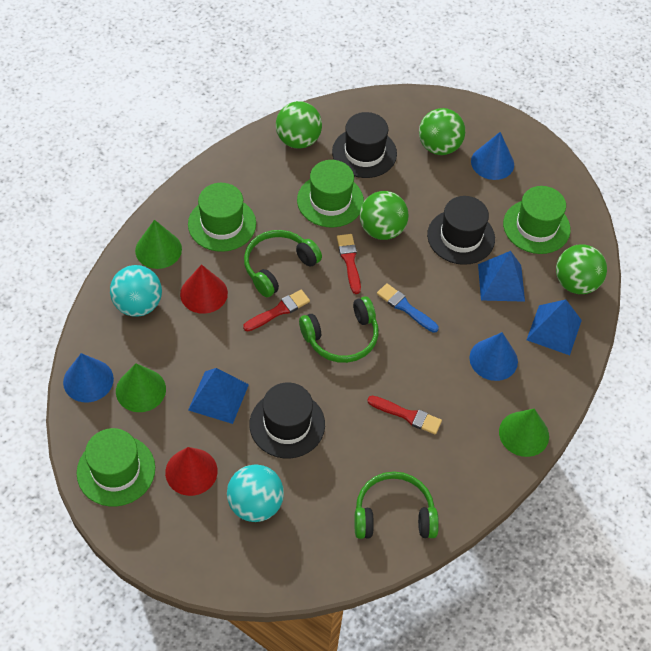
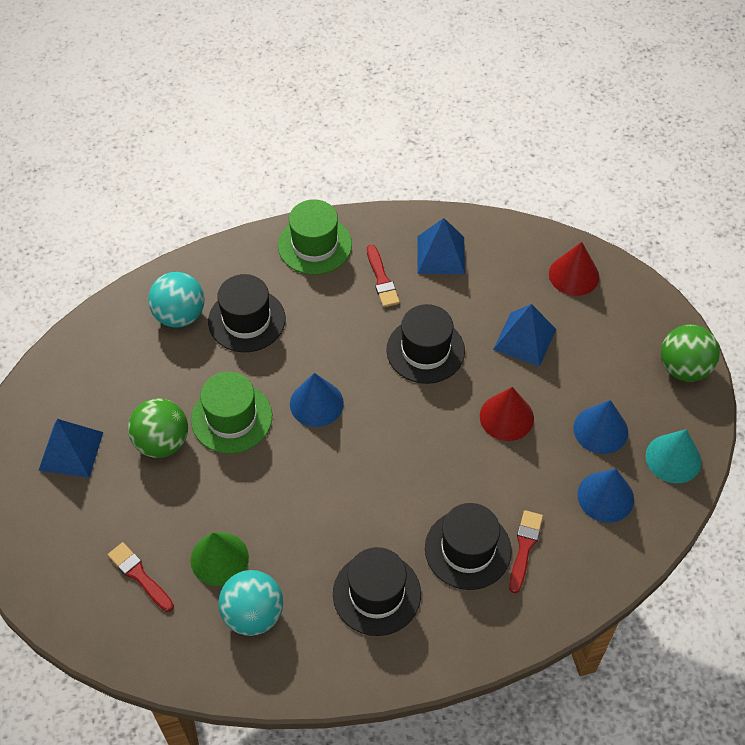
black hat: 3 -> 4
blue brush: 1 -> 0
green ball: 4 -> 2
green cone: 3 -> 1
green hat: 4 -> 2
green headphones: 3 -> 0
turquoise cone: 0 -> 1

